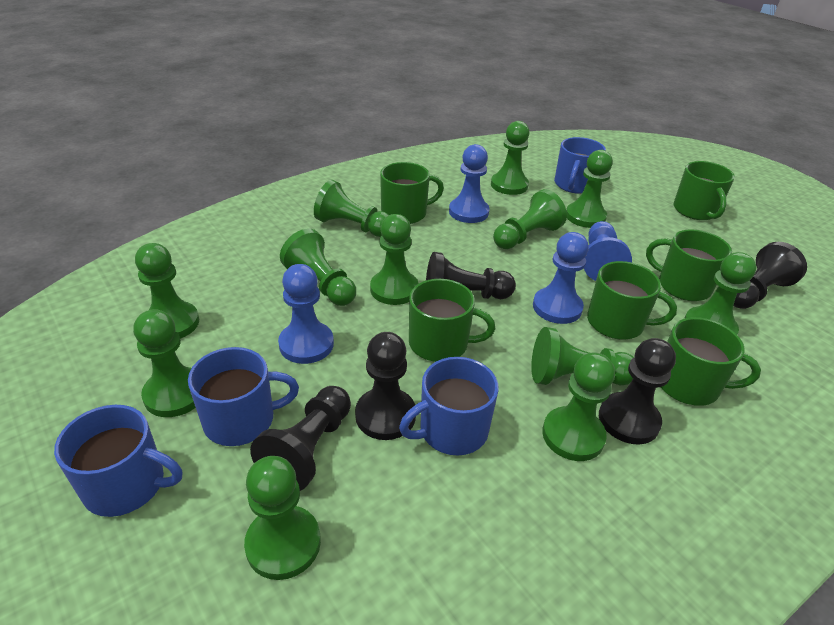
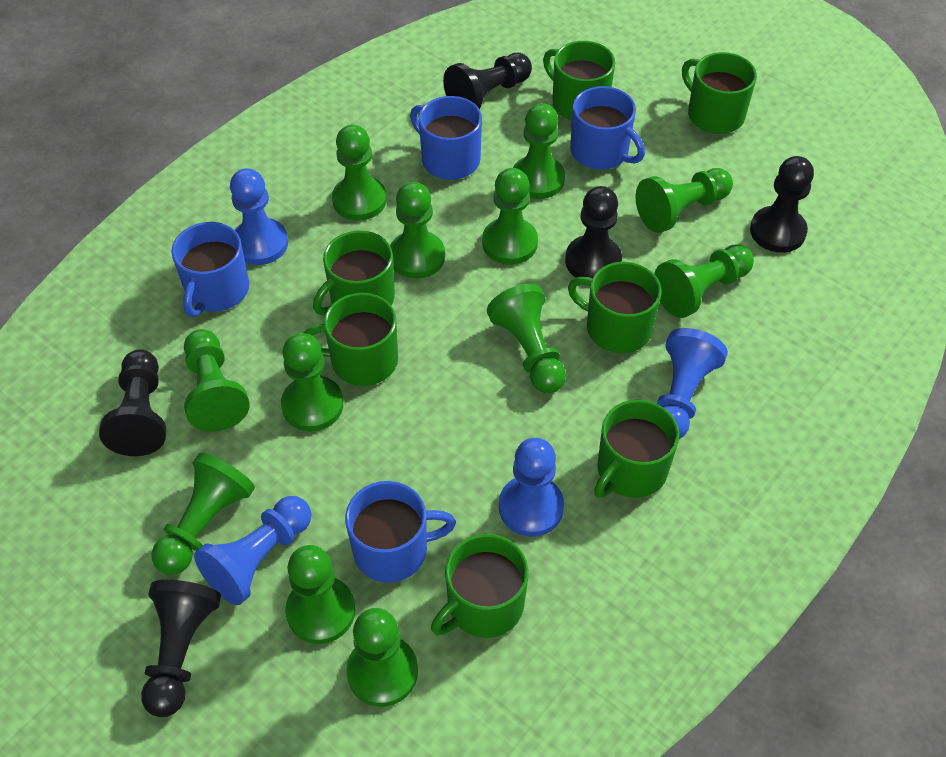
green mug: 6 -> 7

